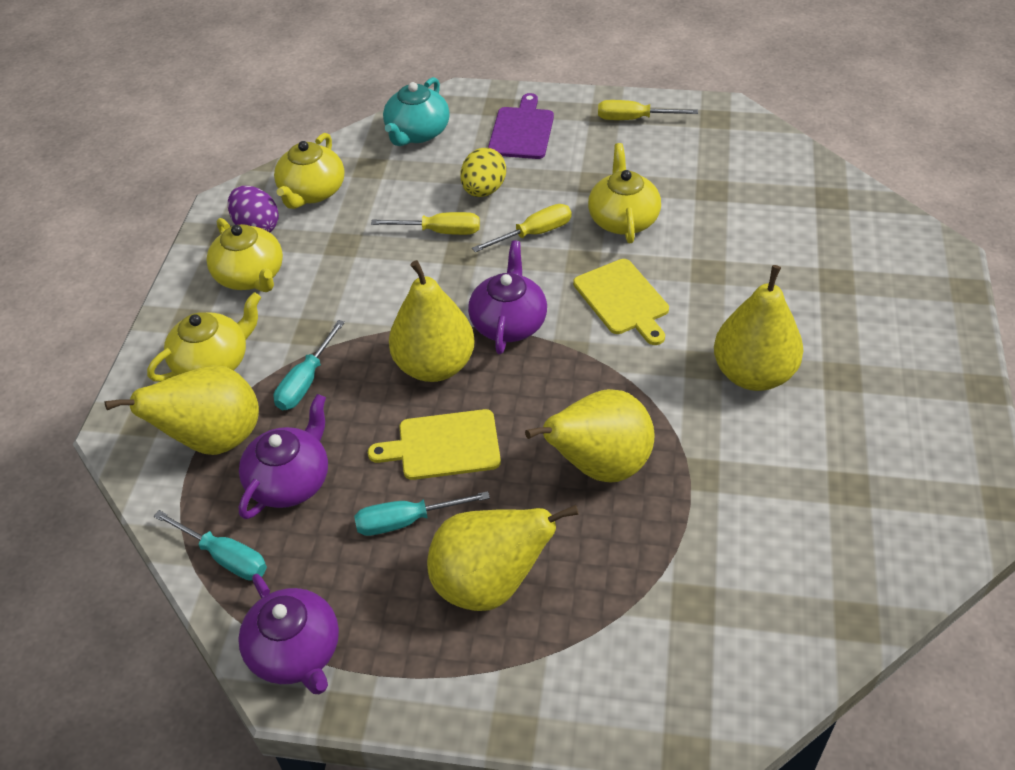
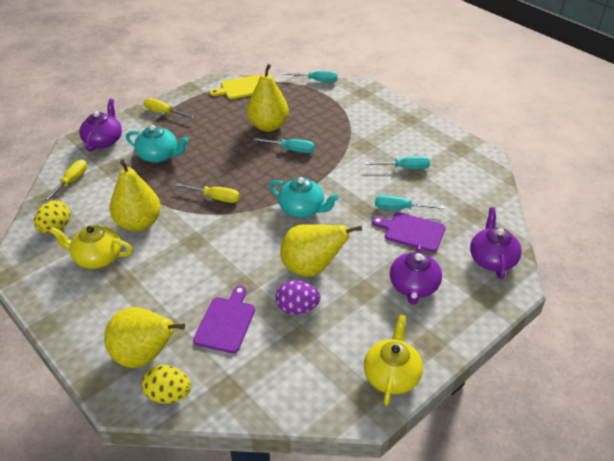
purple cutting board: 1 -> 2
turquoise screwdriver: 3 -> 4
turquoise teapot: 1 -> 2
yellow cutting board: 2 -> 1
yellow egg: 1 -> 2
yellow pear: 5 -> 4
yellow teapot: 4 -> 2

